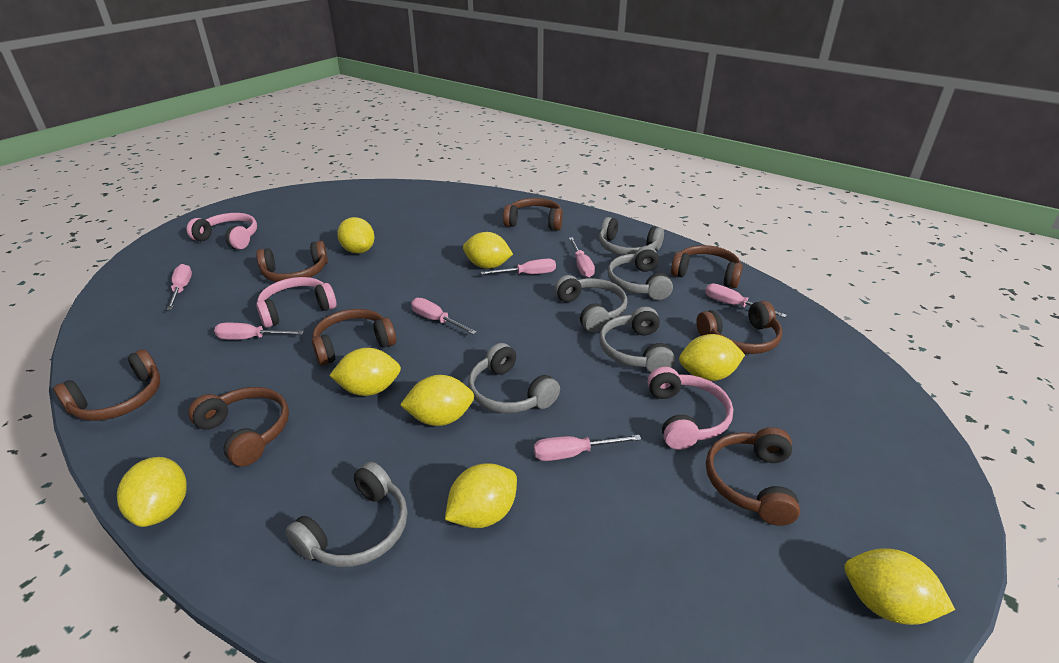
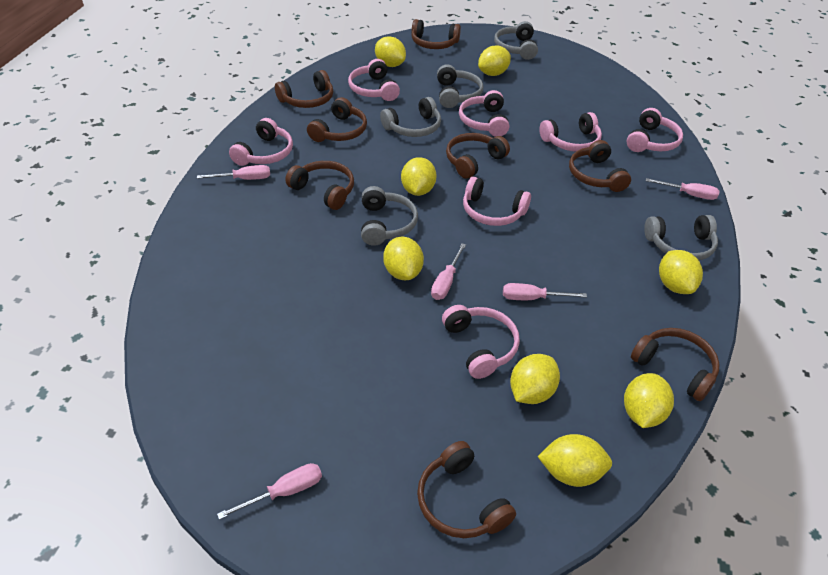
grey headphones: 6 -> 5
pink headphones: 3 -> 7
pink screwdriver: 7 -> 5

